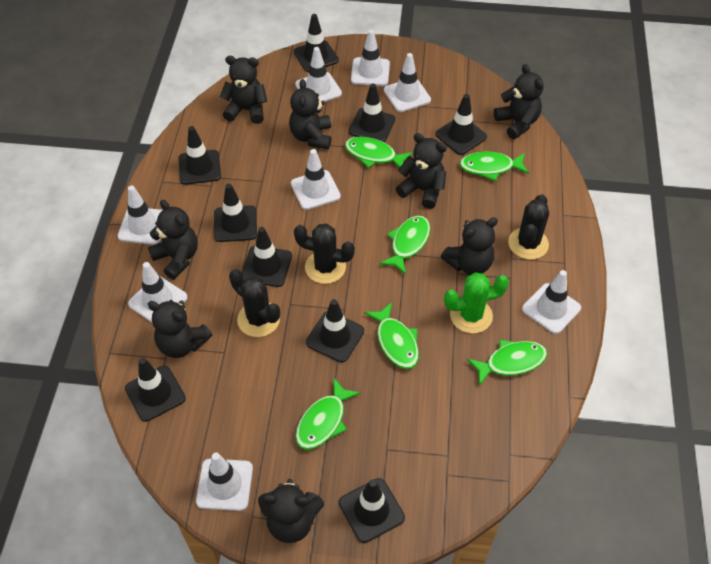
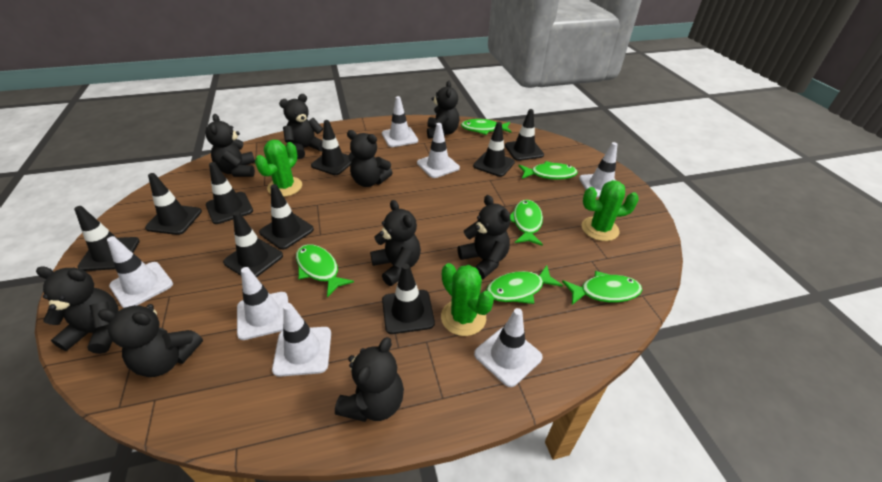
black cactus: 3 -> 0
black teddy bear: 8 -> 9
green cactus: 1 -> 3
white traffic cone: 8 -> 7

